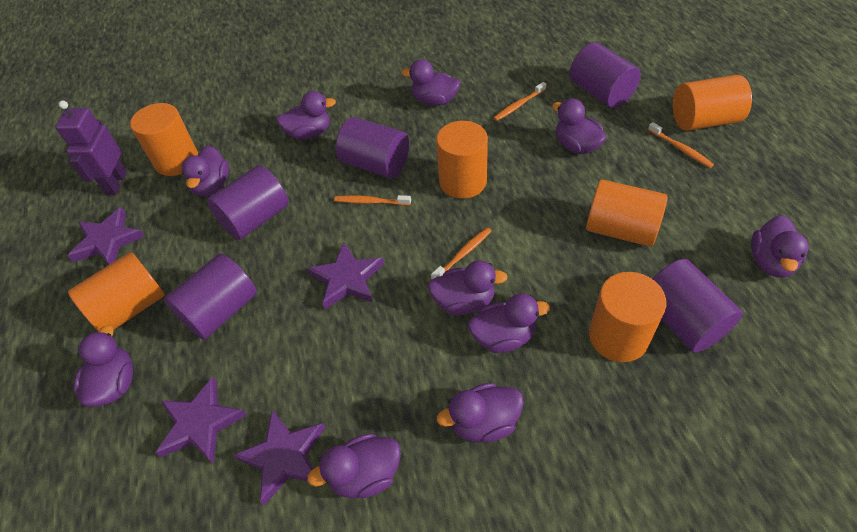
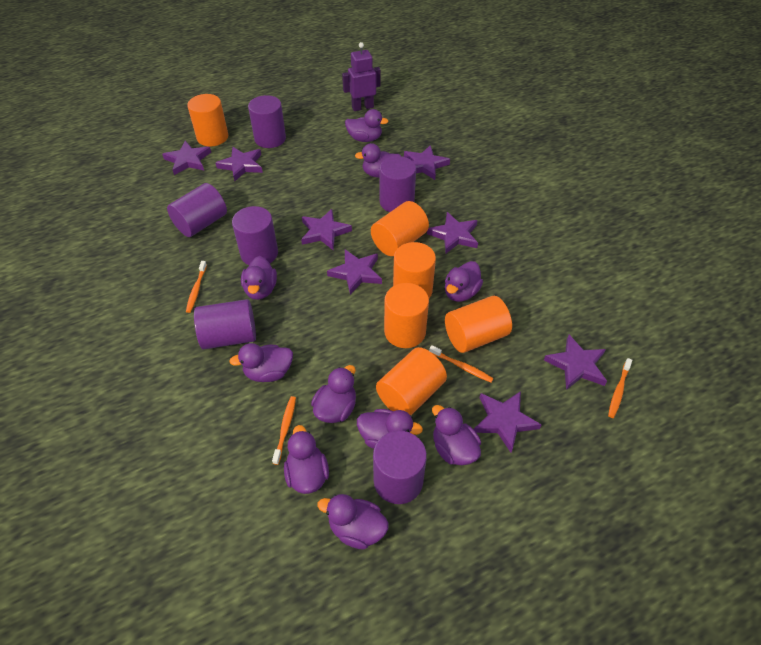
purple cylinder: 5 -> 6
purple star: 4 -> 8

